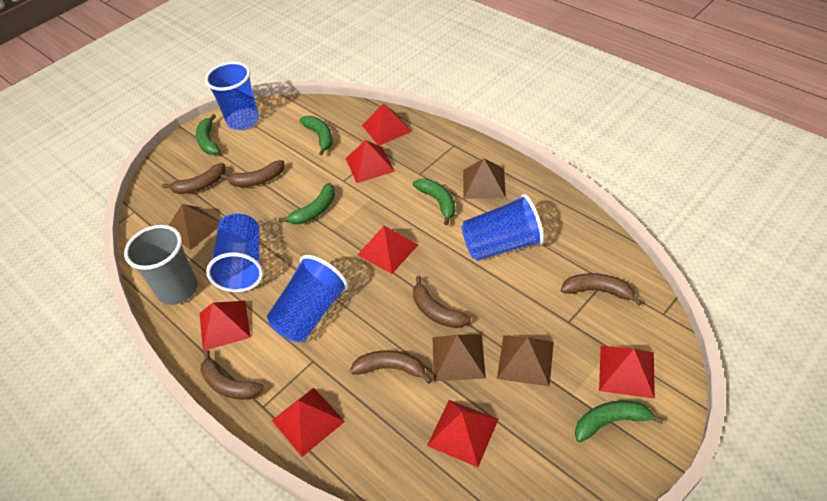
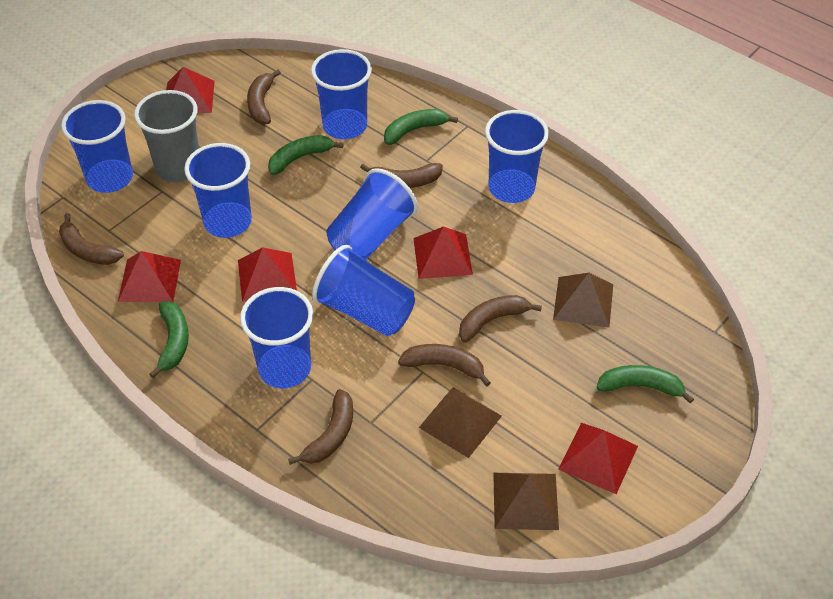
blue cup: 4 -> 7
brown pyramid: 4 -> 3
green banana: 5 -> 4
red pyramid: 7 -> 5

